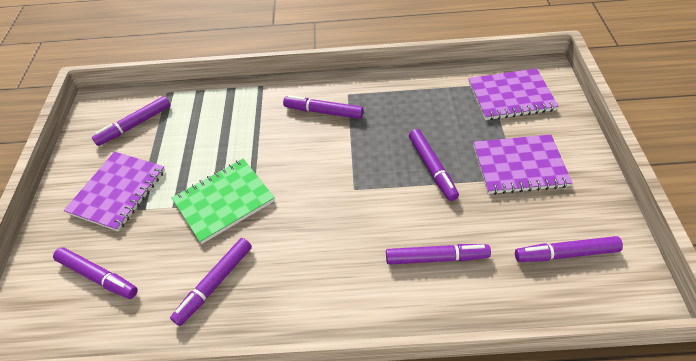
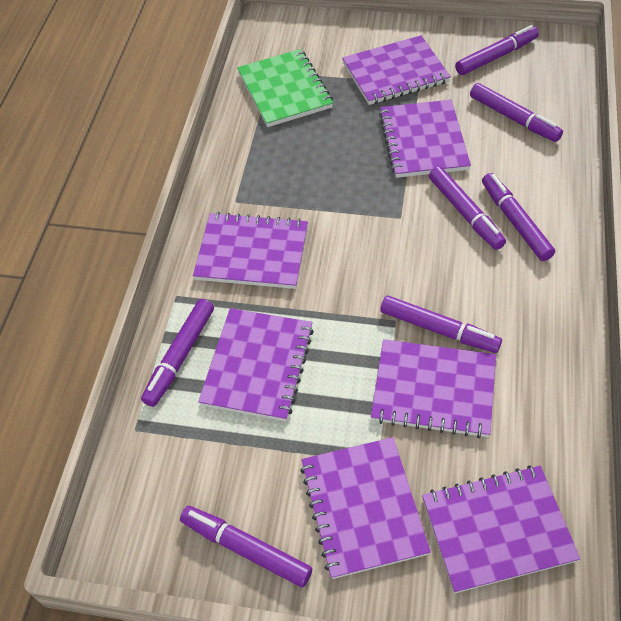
purple notebook: 3 -> 7

